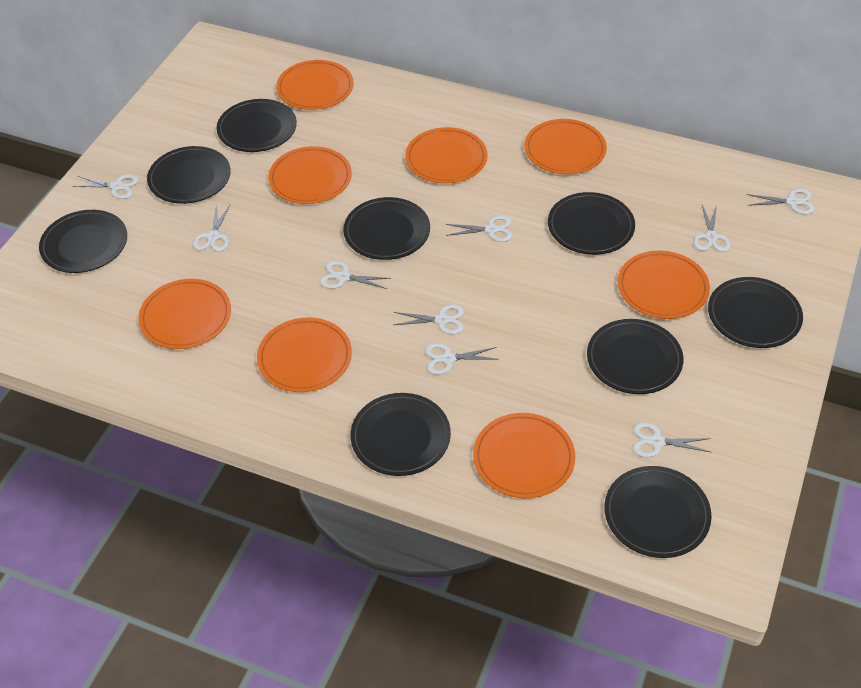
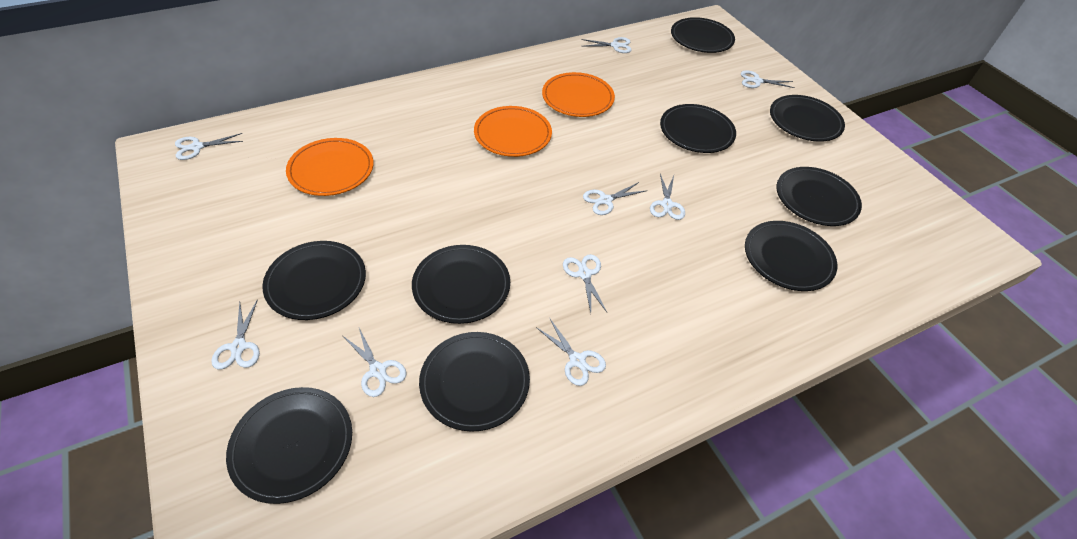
orange plate: 8 -> 3

